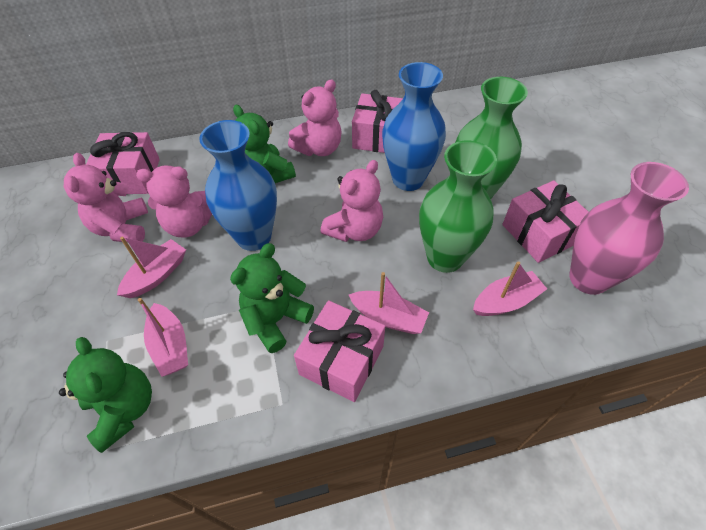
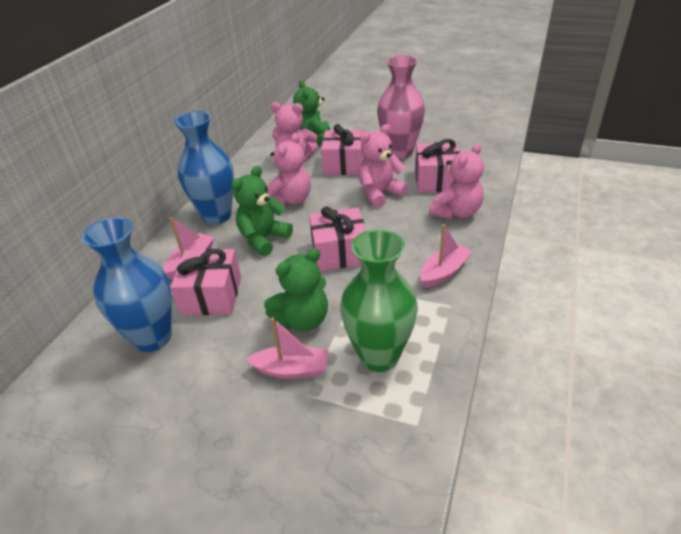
green vase: 2 -> 1
pink boat: 4 -> 3

